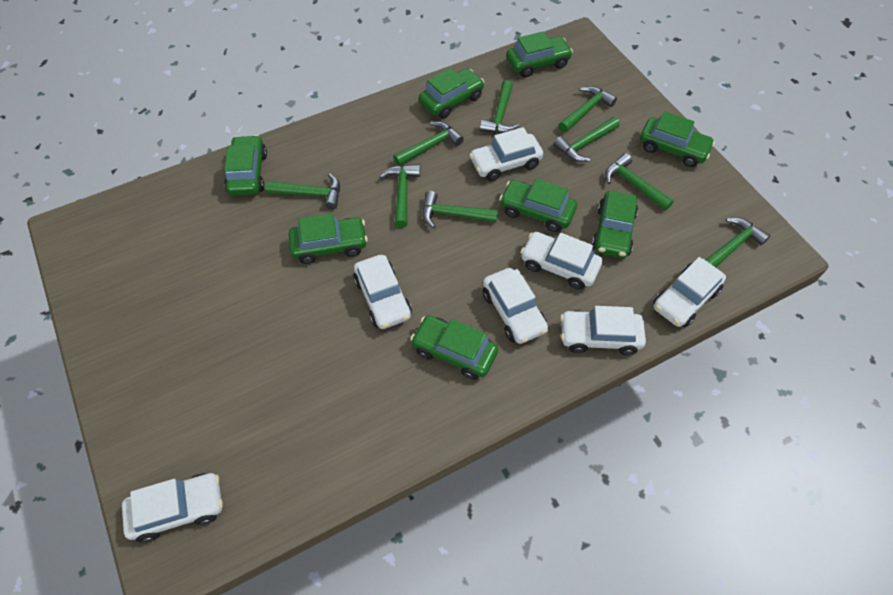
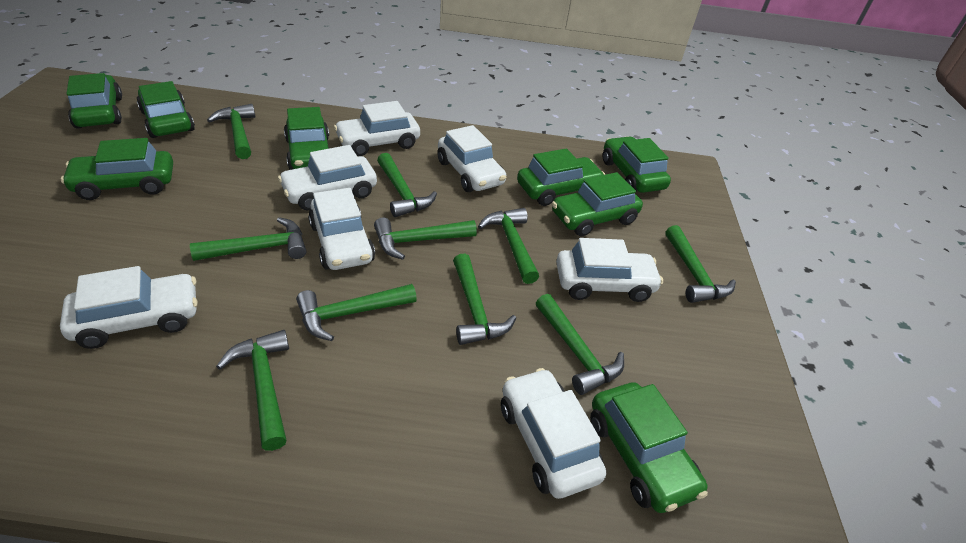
green hammer: 9 -> 10

